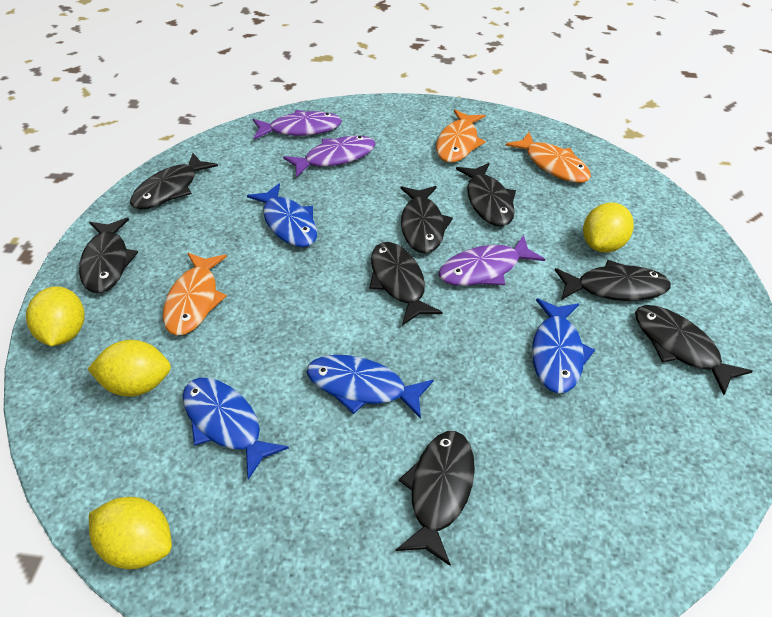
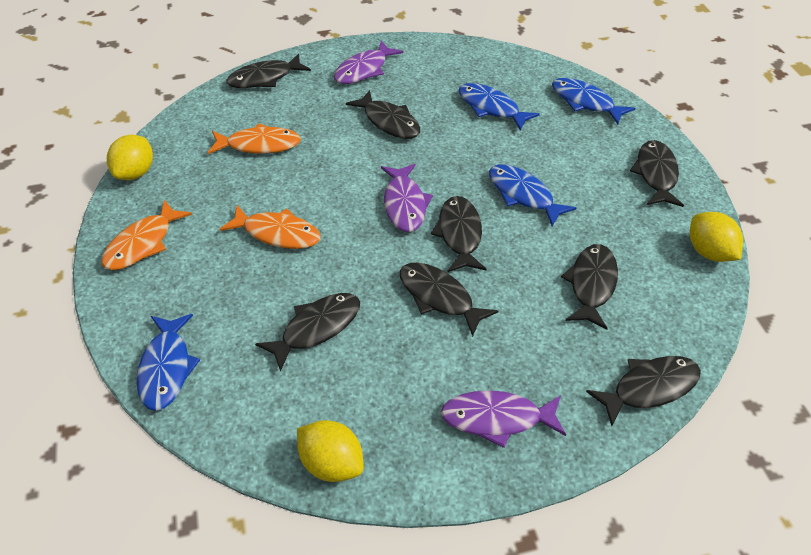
yellow lemon: 4 -> 3

